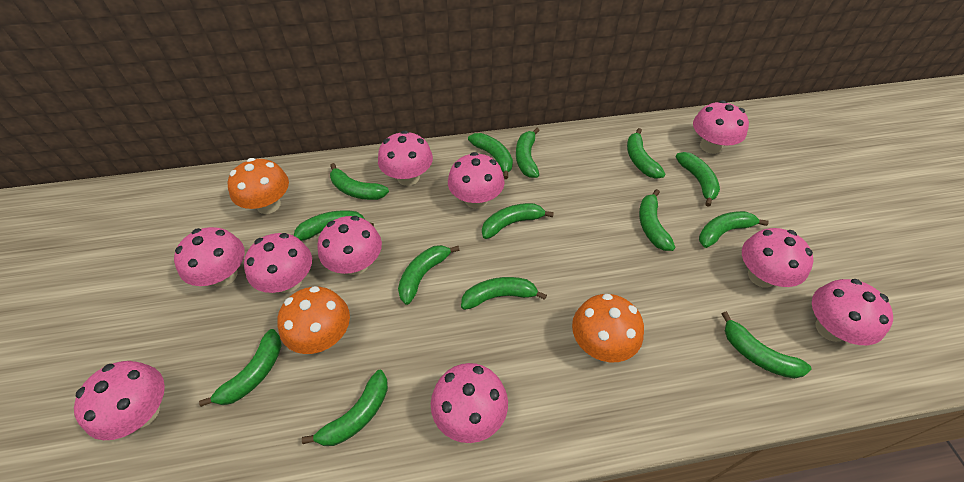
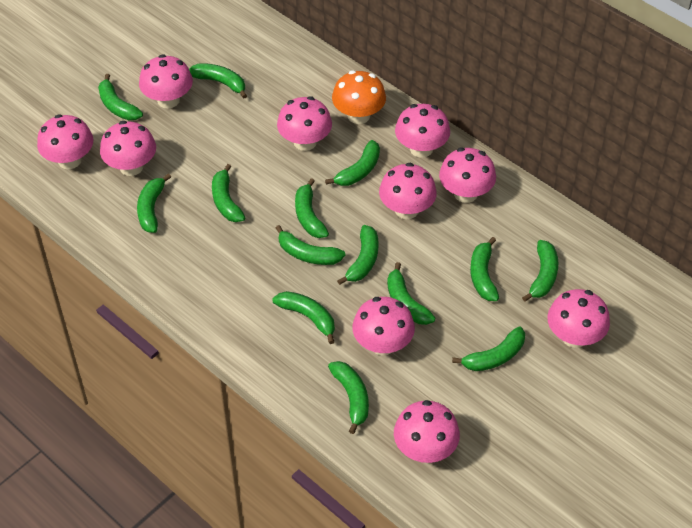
orange mushroom: 3 -> 1

